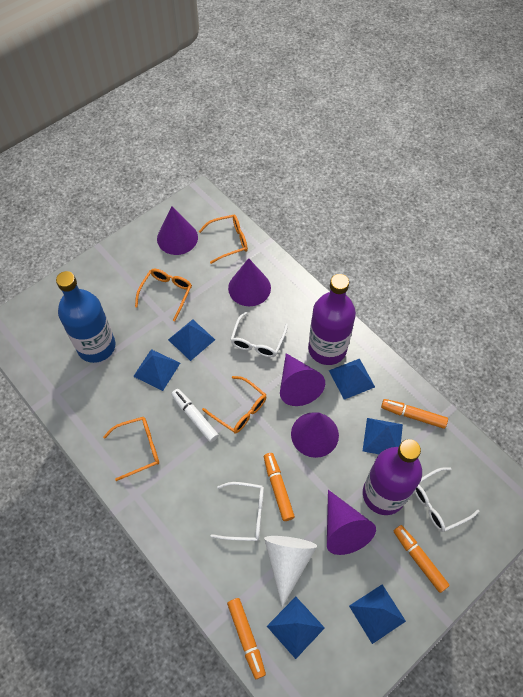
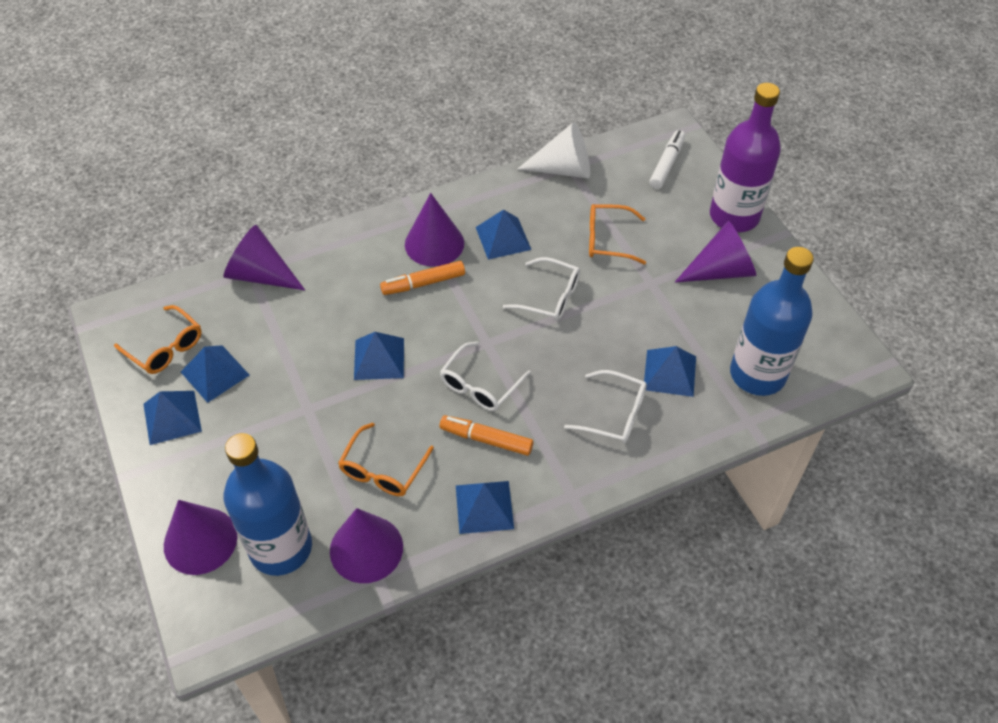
blue bottle: 1 -> 2
orange glasses: 4 -> 3
orange marker: 4 -> 2
purple bottle: 2 -> 1

